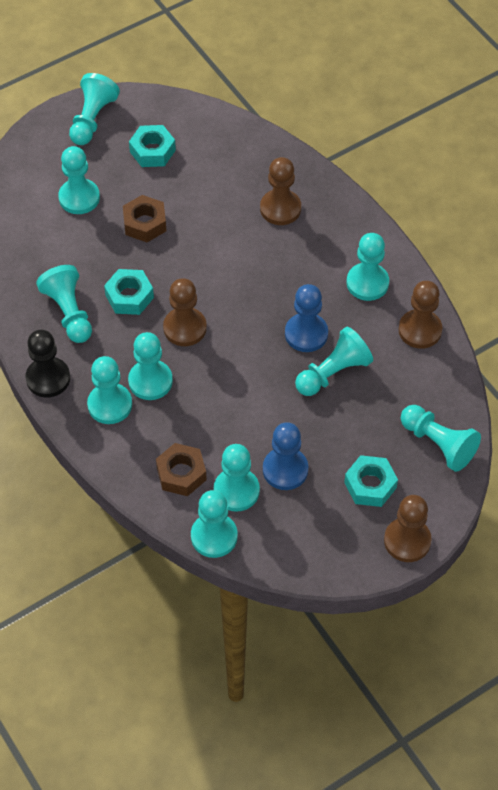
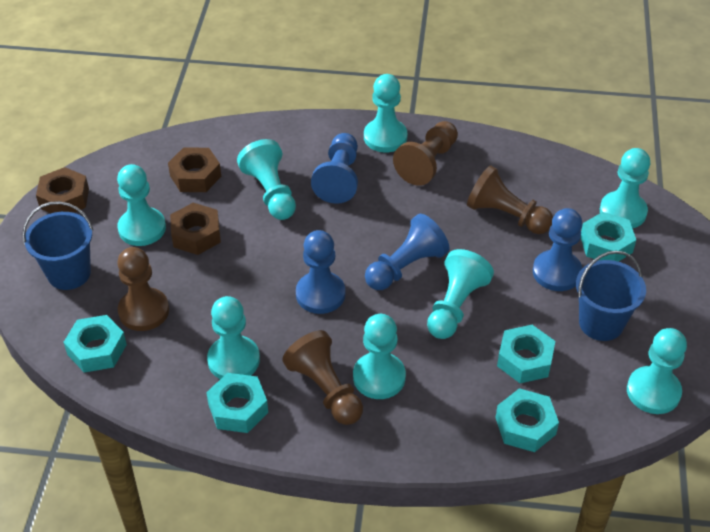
black pawn: 1 -> 0
blue bucket: 0 -> 2
blue pawn: 2 -> 4
brown nut: 2 -> 3
turquoise nut: 3 -> 5
turquoise pawn: 10 -> 8

